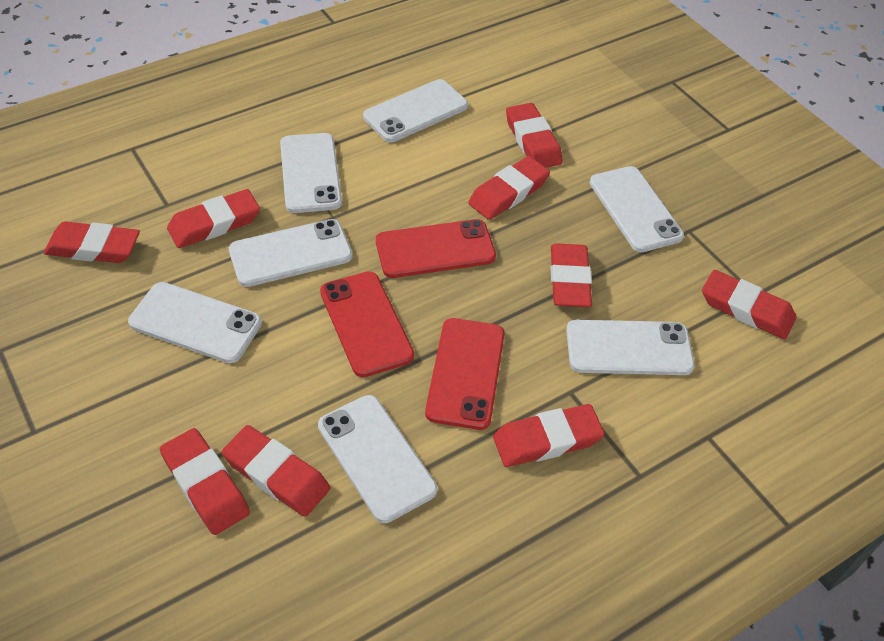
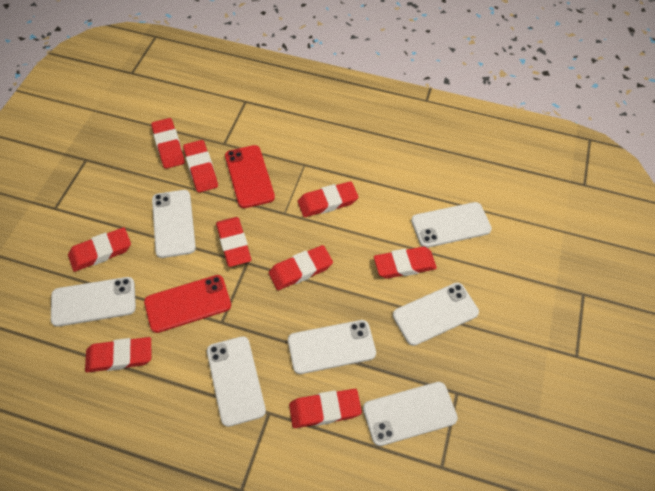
red phone: 3 -> 2

